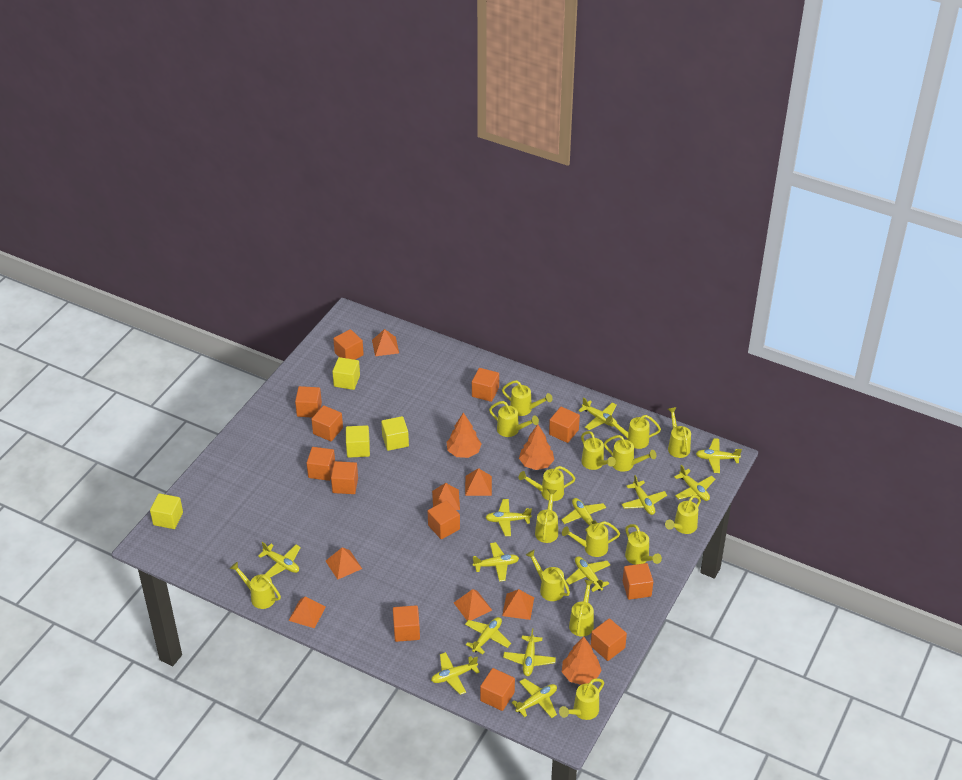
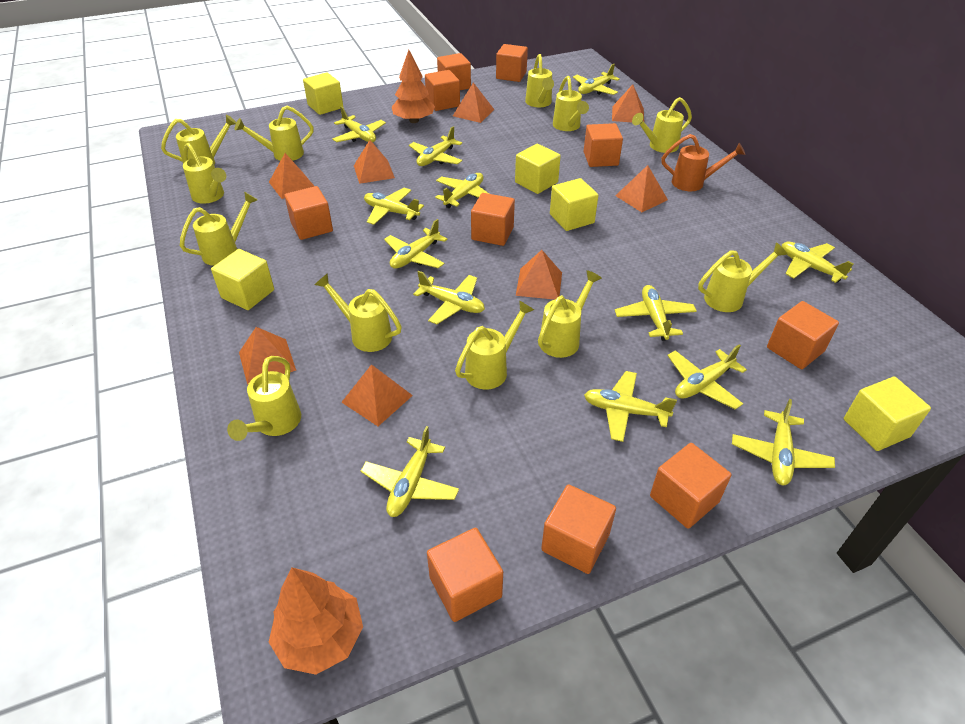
orange cube: 12 -> 10
orange pyramid: 7 -> 8
orange tree: 3 -> 2
orange watering can: 0 -> 1
yellow cube: 4 -> 5
yellow watering can: 15 -> 12

